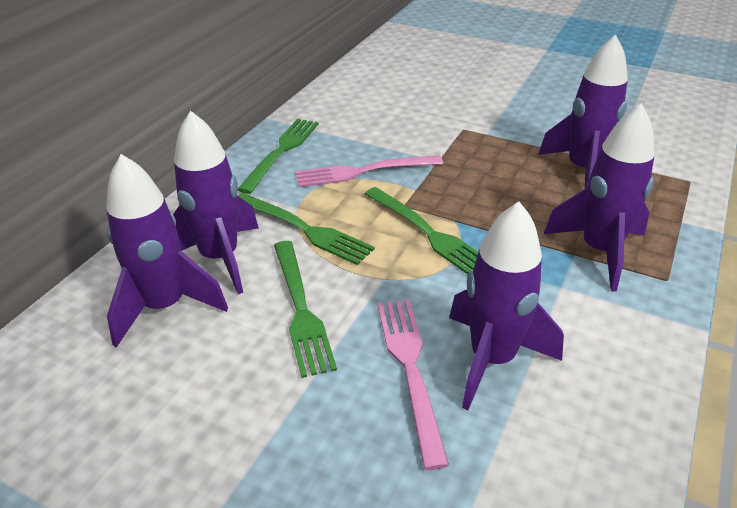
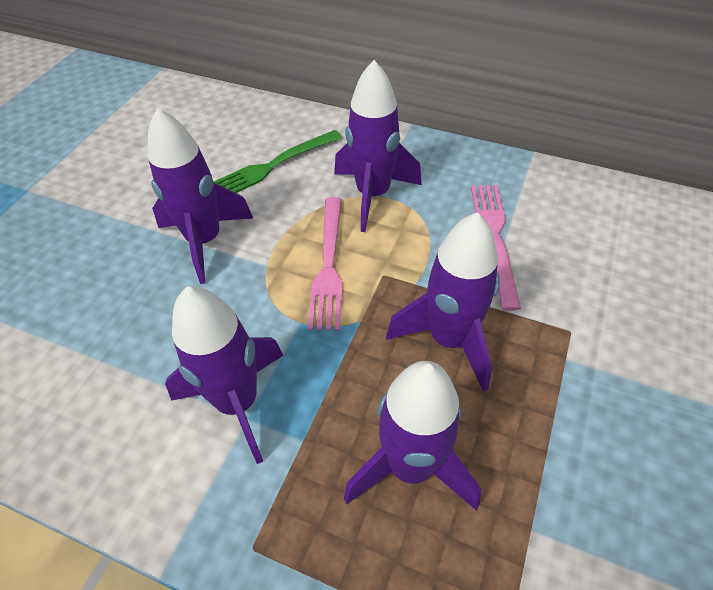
green fork: 4 -> 1

